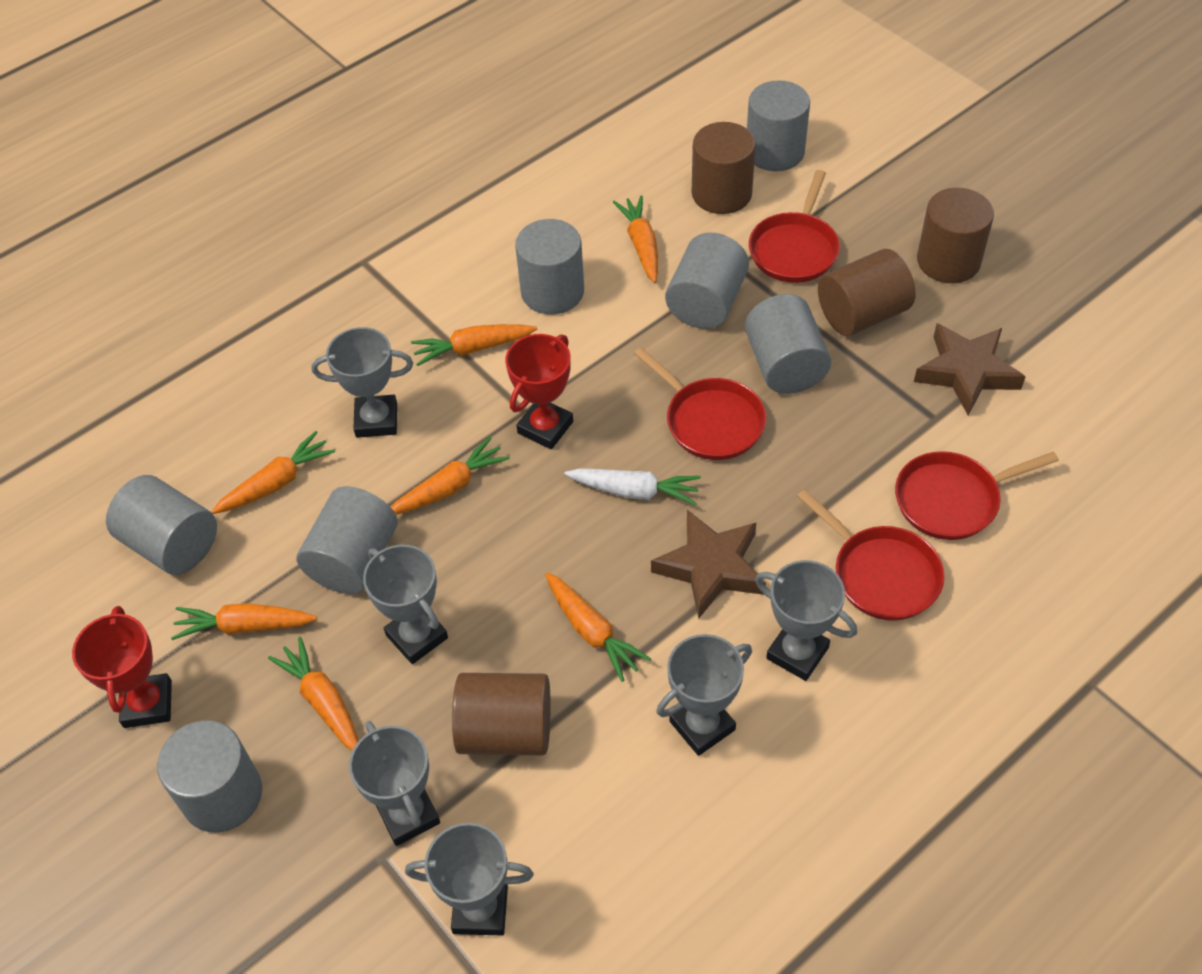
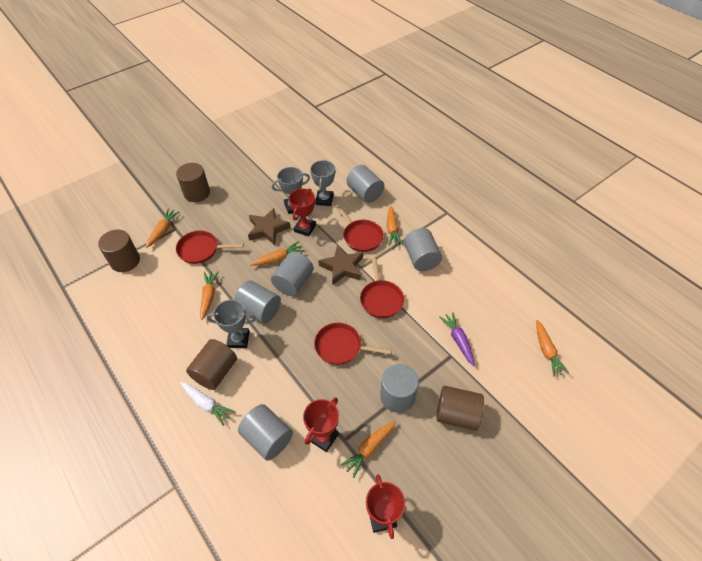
grey cylinder: 7 -> 6
grey trophy: 6 -> 3
orange carrot: 7 -> 6
purple carrot: 0 -> 1
red trophy: 2 -> 3

